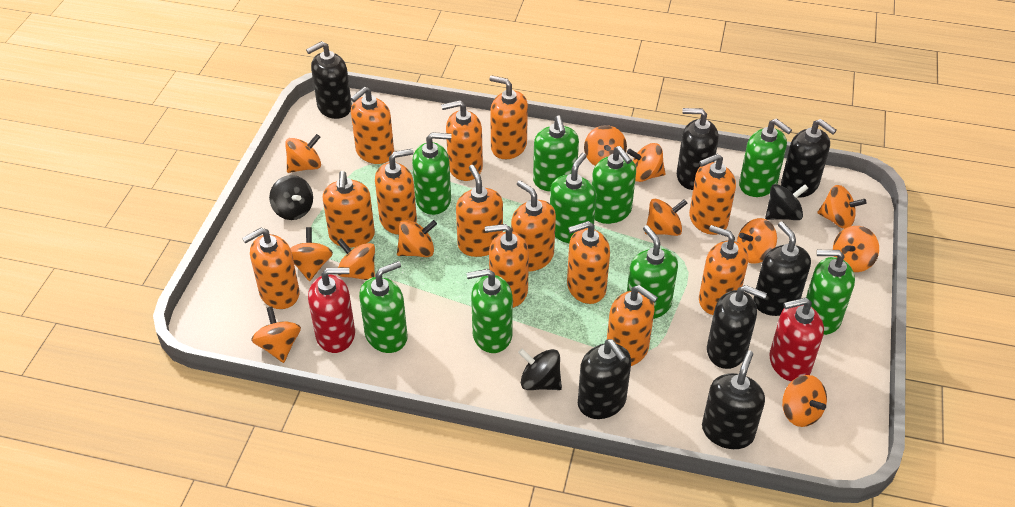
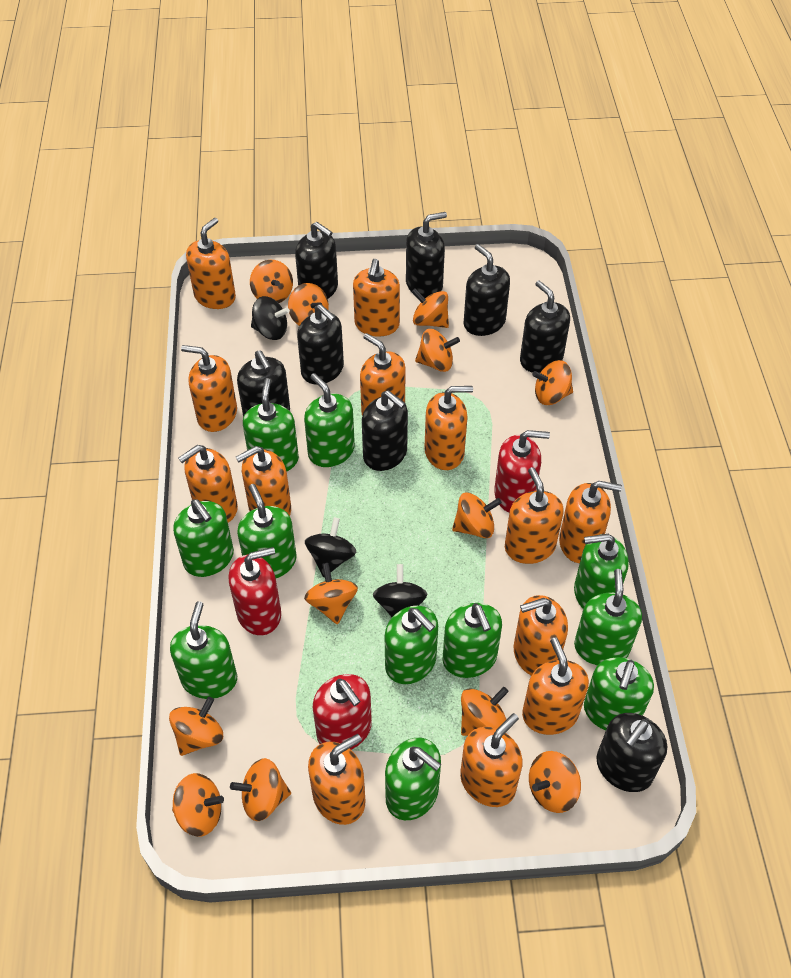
black soap dispenser: 7 -> 8
green soap dispenser: 9 -> 11
red soap dispenser: 2 -> 3

